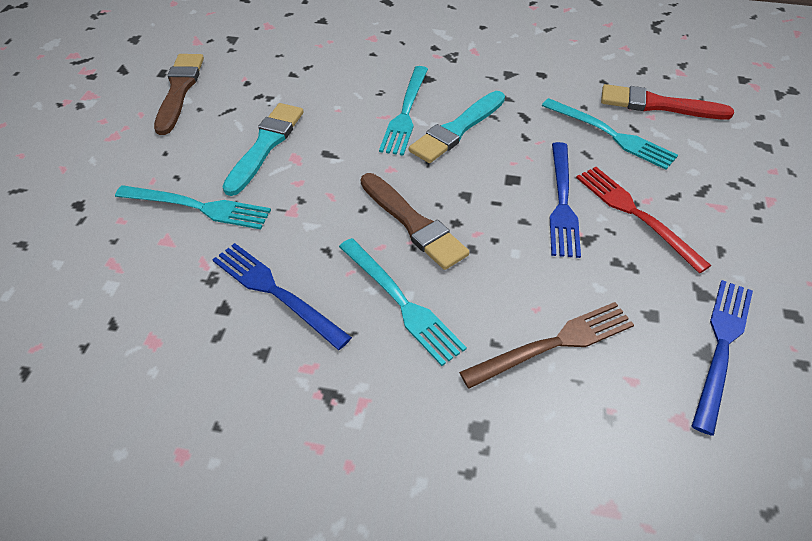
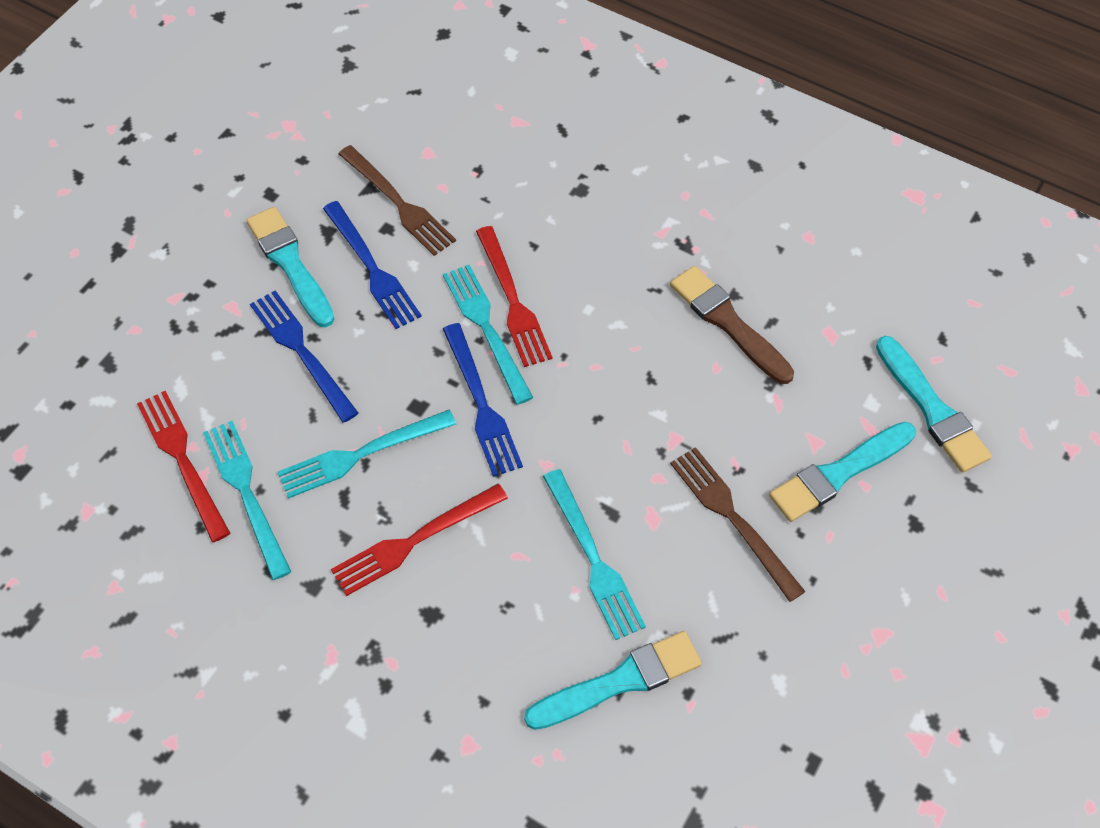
brown brush: 2 -> 1
brown fork: 1 -> 2
red brush: 1 -> 0
red fork: 1 -> 3
turquoise brush: 2 -> 4

